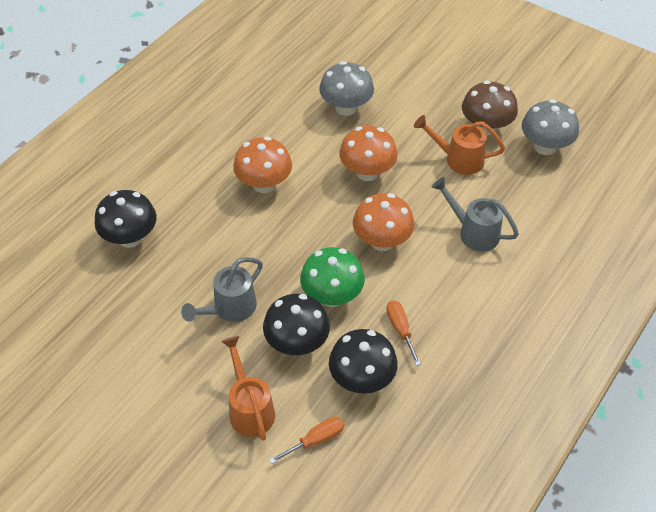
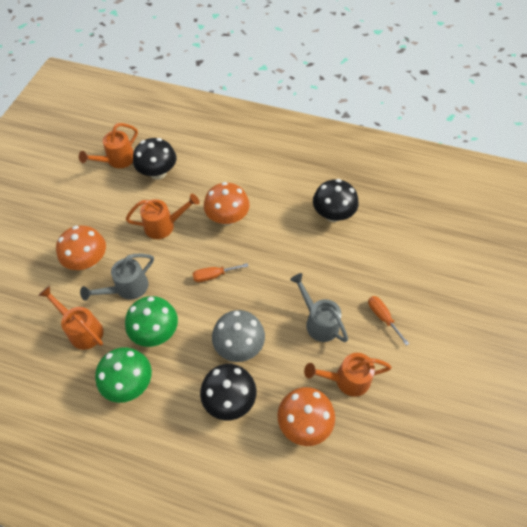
brown mushroom: 1 -> 0
green mushroom: 1 -> 2
grey mushroom: 2 -> 1
orange watering can: 2 -> 4

